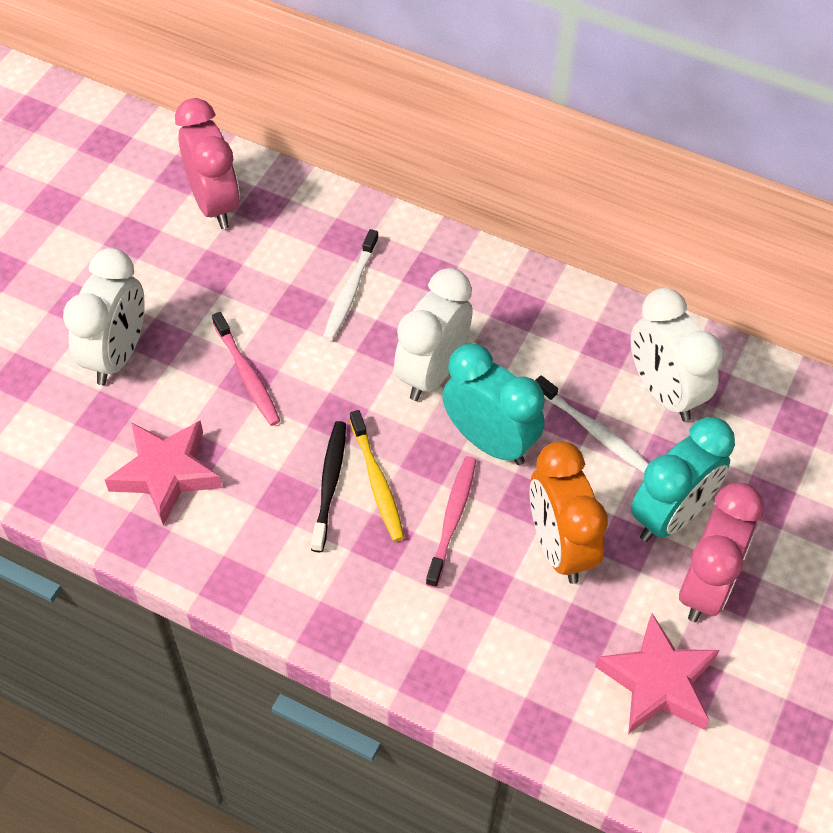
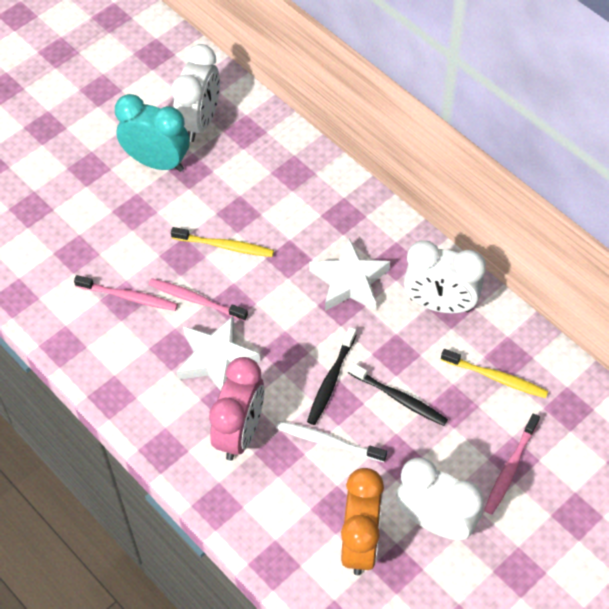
black toothbrush: 1 -> 2
pink clock: 2 -> 1
pink star: 2 -> 0
pink toothbrush: 2 -> 3
turquoise clock: 2 -> 1
white star: 0 -> 2
white toothbrush: 2 -> 1
yellow toothbrush: 1 -> 2

